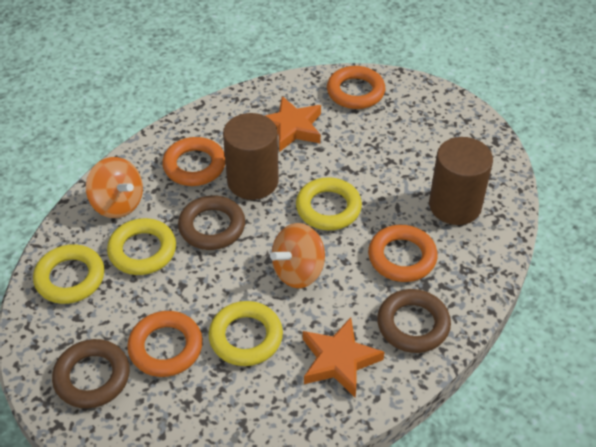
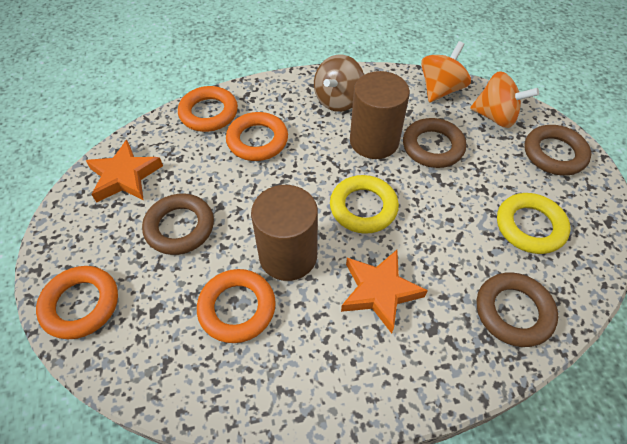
brown ring: 3 -> 4
brown spinning top: 0 -> 1
yellow ring: 4 -> 2

